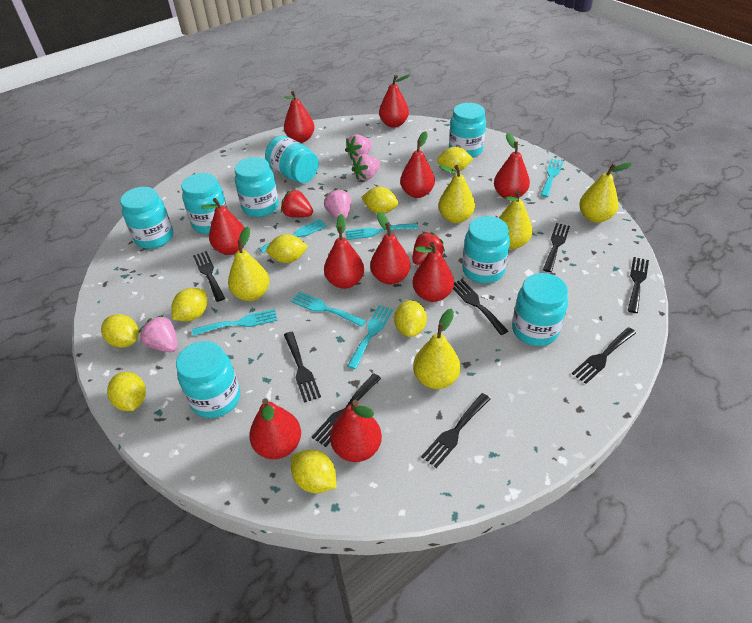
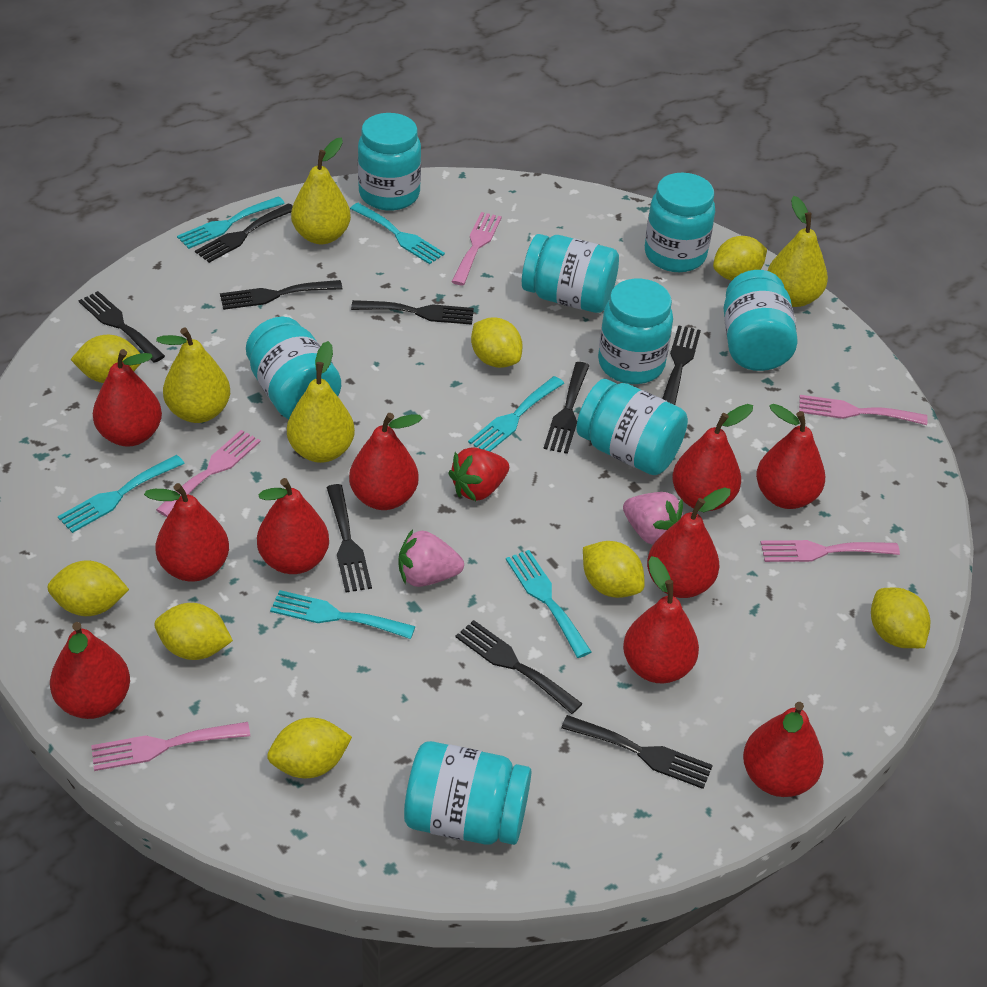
black fork: 8 -> 9
pink fork: 0 -> 5
pink strawberry: 4 -> 2
red strawberry: 2 -> 1
yellow pear: 5 -> 4

